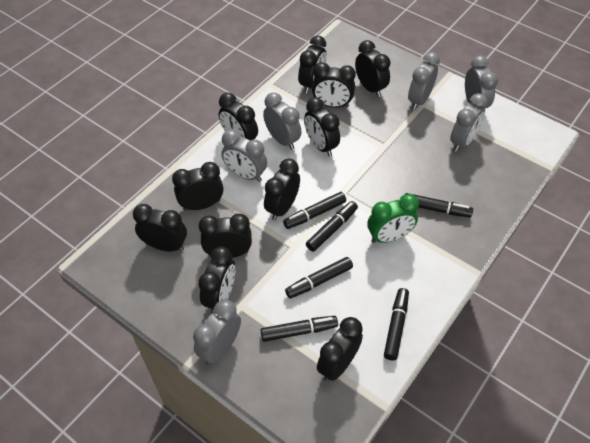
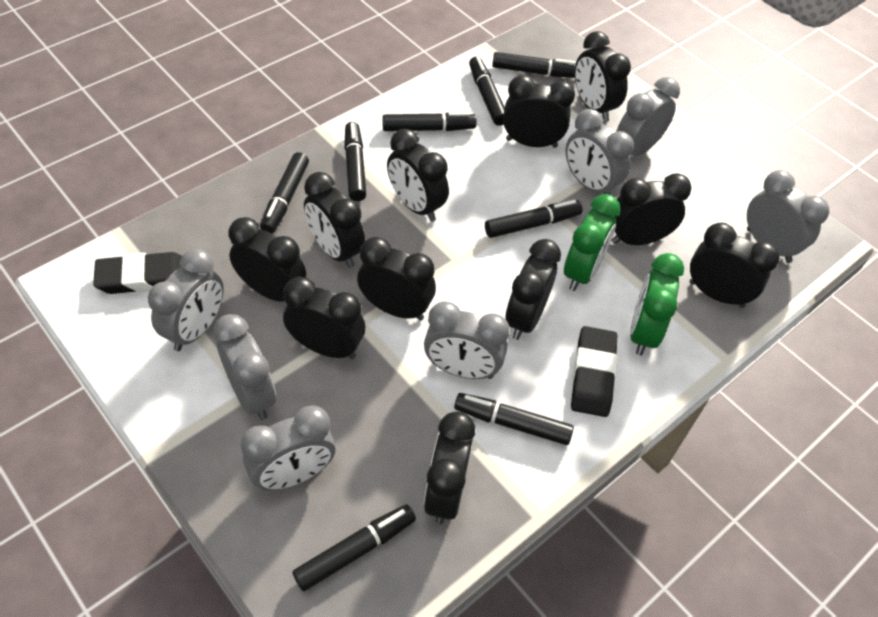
black eraser: 0 -> 2
black marker: 6 -> 8
green clock: 1 -> 2
grey clock: 6 -> 7

